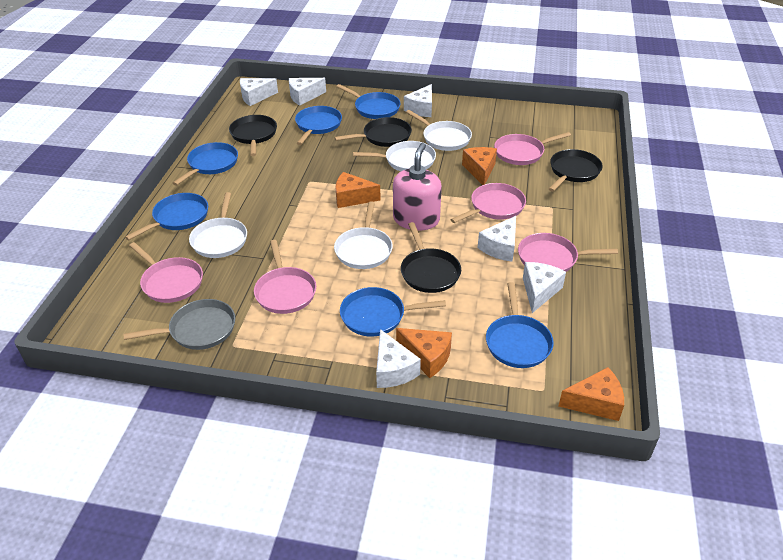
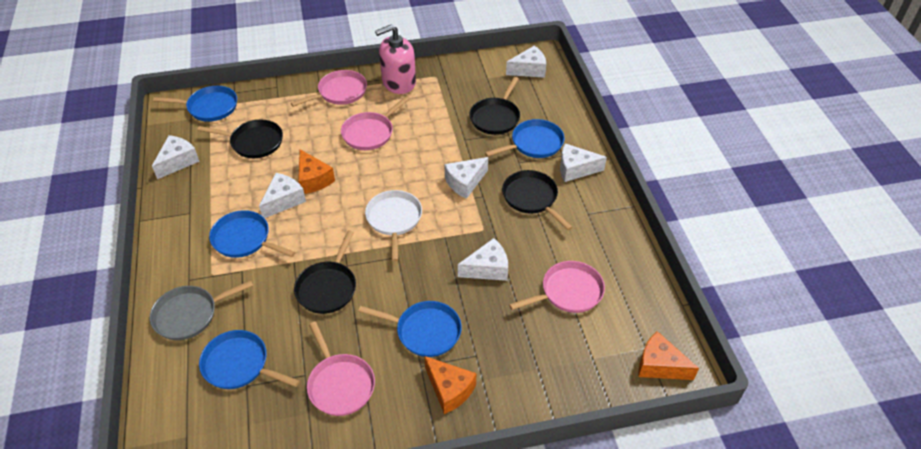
blue pan: 6 -> 5
orange cheese: 4 -> 3
pink pan: 5 -> 4
white pan: 4 -> 1

